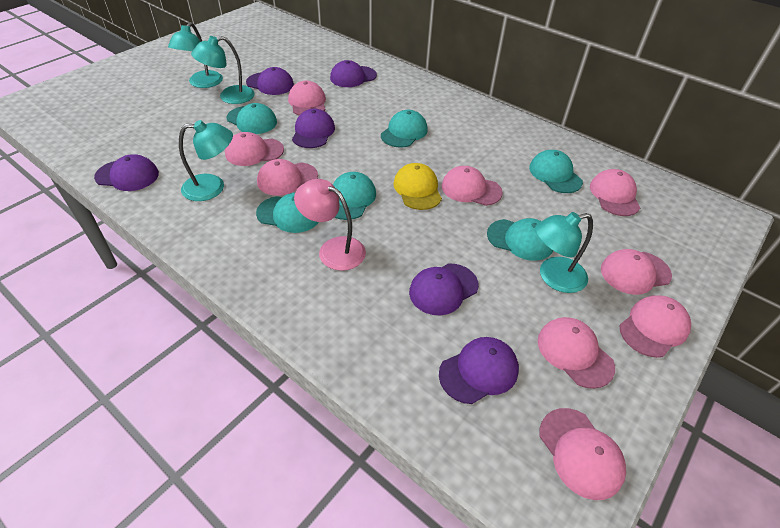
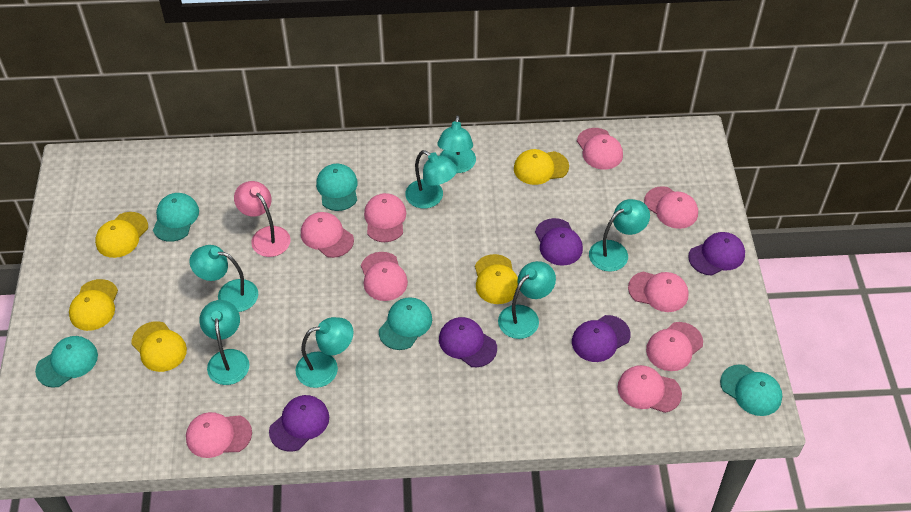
purple cap: 6 -> 5
turquoise cap: 6 -> 5
turquoise lamp: 4 -> 7
yellow cap: 1 -> 5

